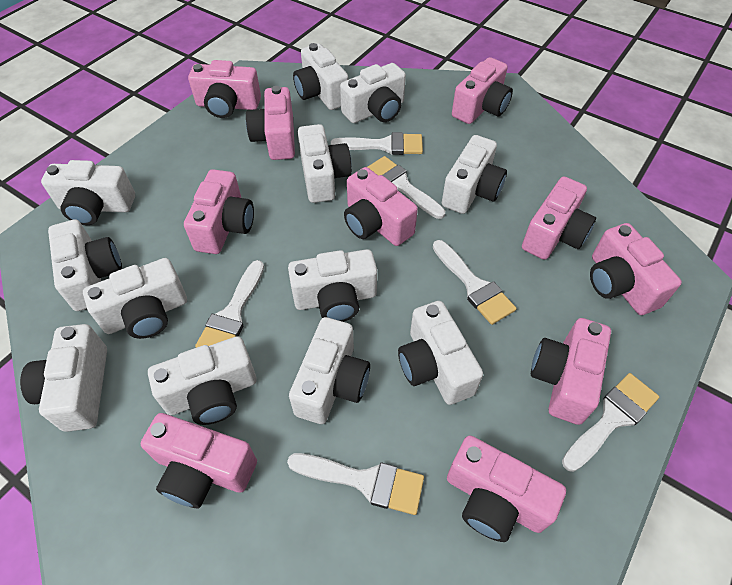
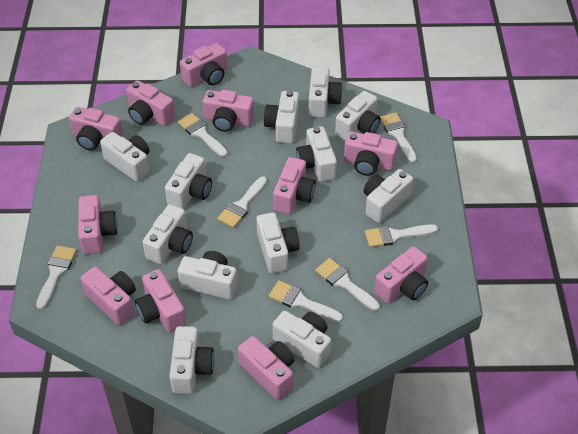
pink camera: 10 -> 11
white brush: 6 -> 7

